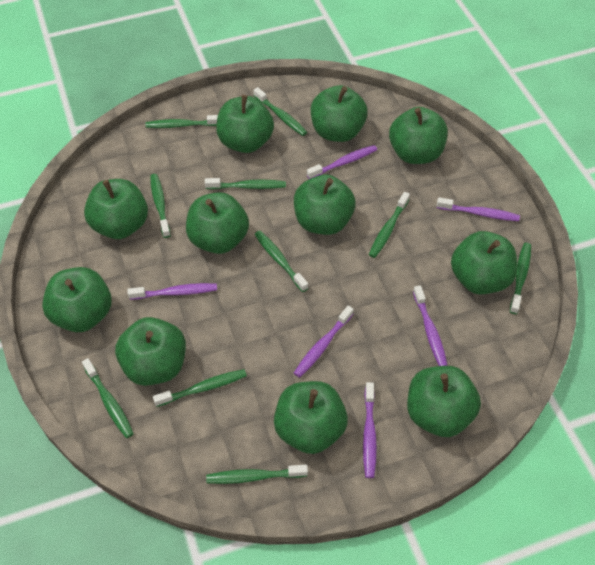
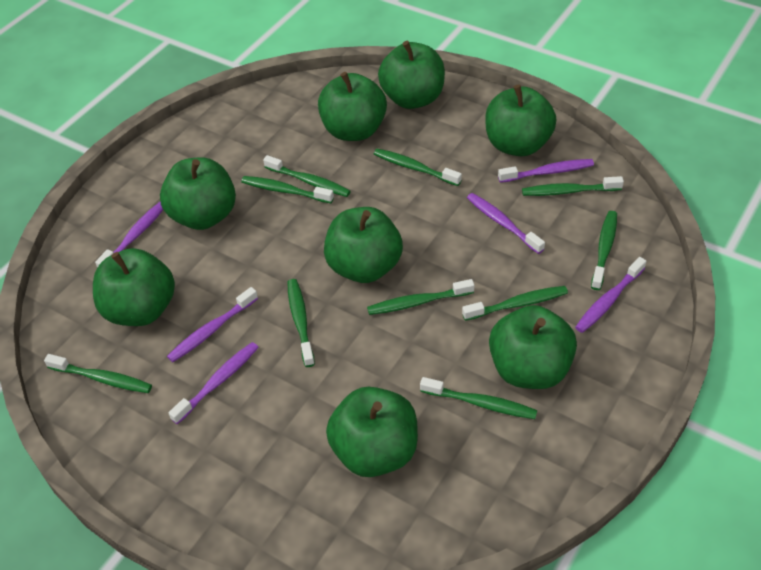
green apple: 11 -> 8

